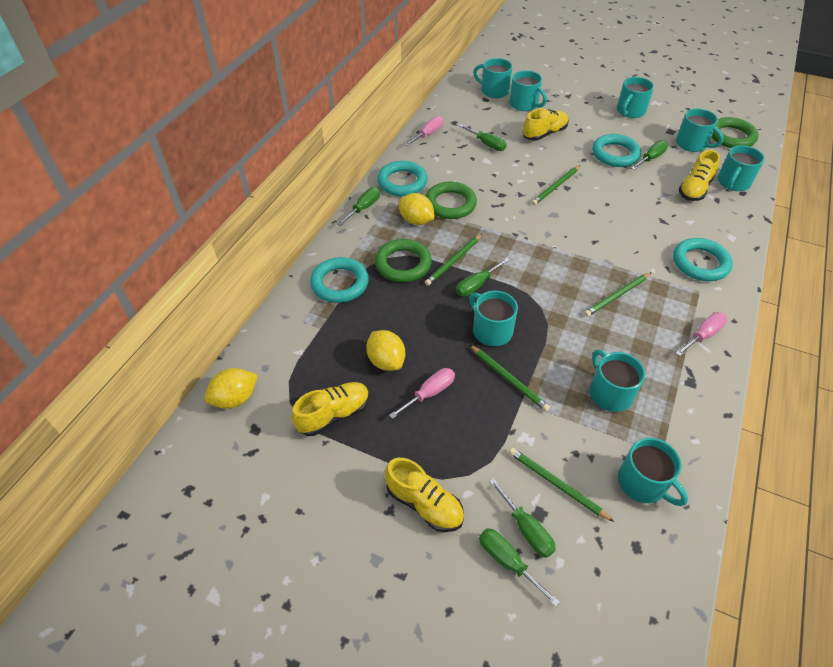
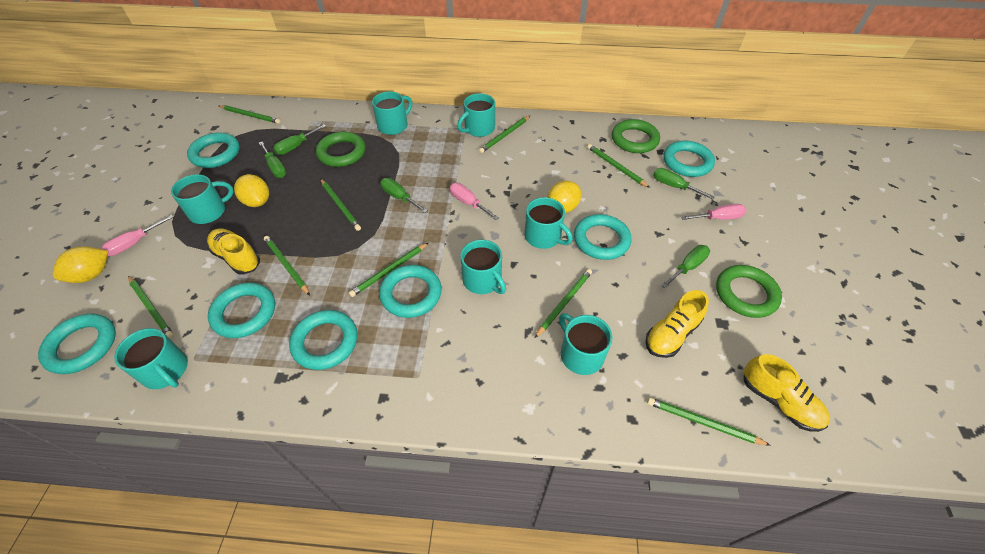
green pencil: 5 -> 9
green screwdriver: 6 -> 5
turquoise mug: 8 -> 7
turquoise ring: 4 -> 7
yellow shoe: 4 -> 3

